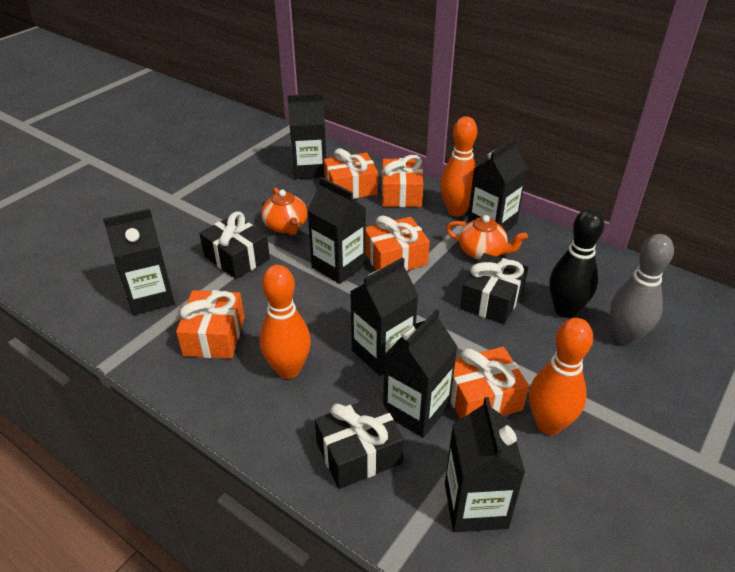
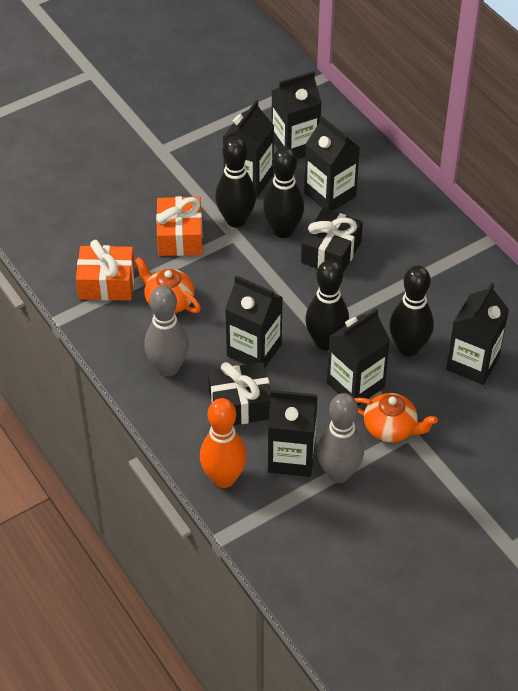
black bowling pin: 1 -> 4
black gift: 3 -> 2
grey bowling pin: 1 -> 2
orange bowling pin: 3 -> 1
orange gift: 5 -> 2

